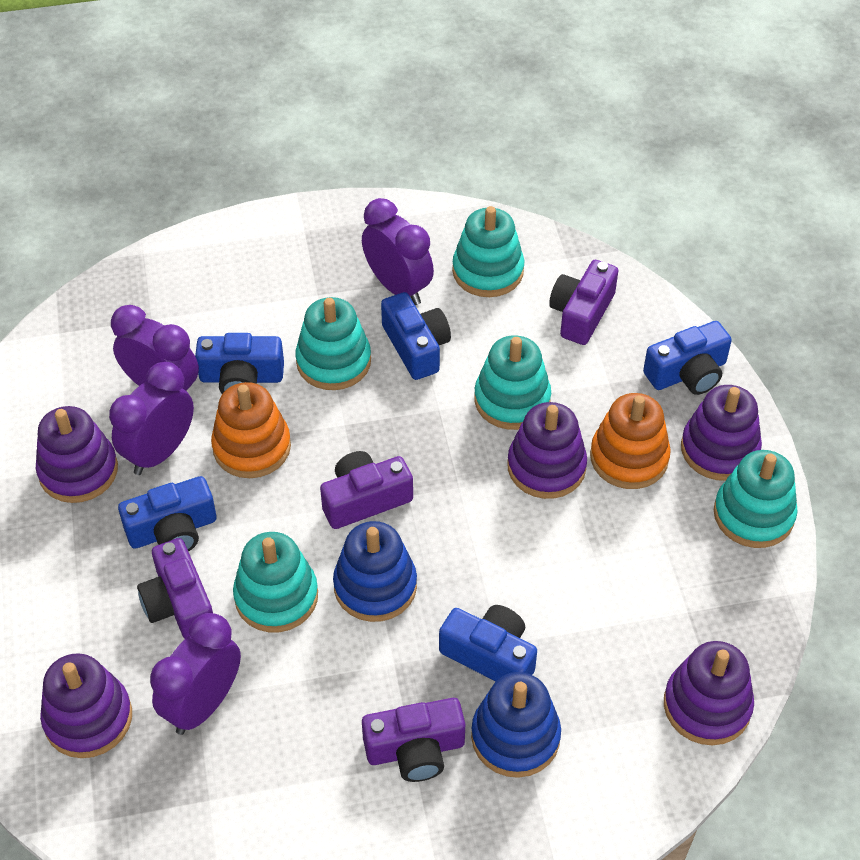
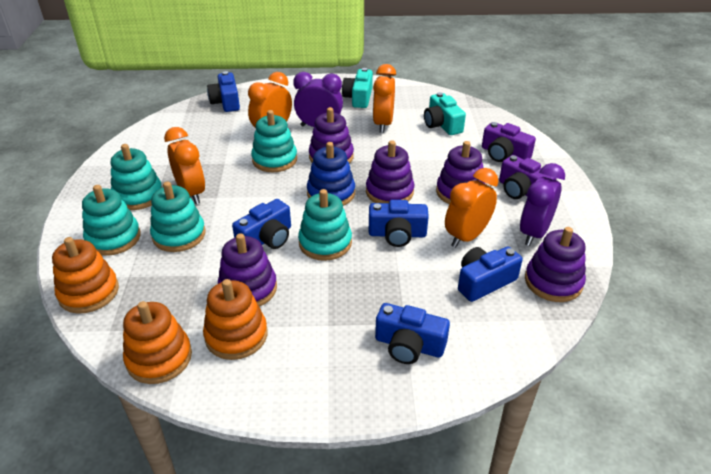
blue stacking toy: 2 -> 1
orange clock: 0 -> 4
orange stacking toy: 2 -> 3
purple camera: 4 -> 2
purple clock: 4 -> 2
turquoise camera: 0 -> 2

